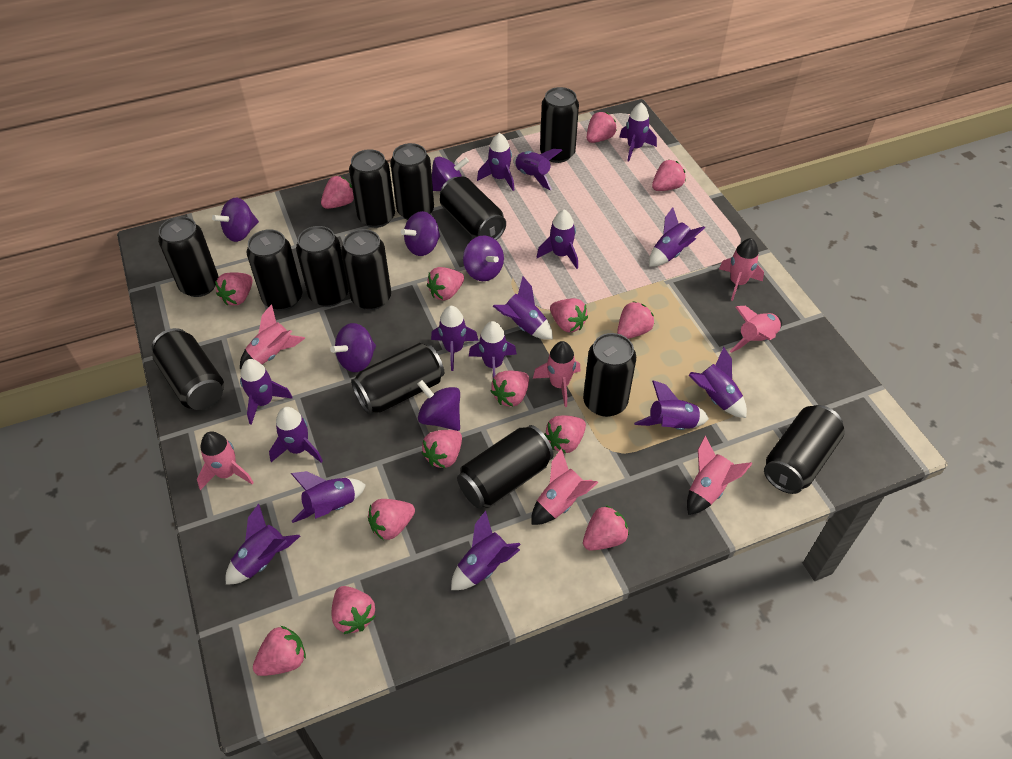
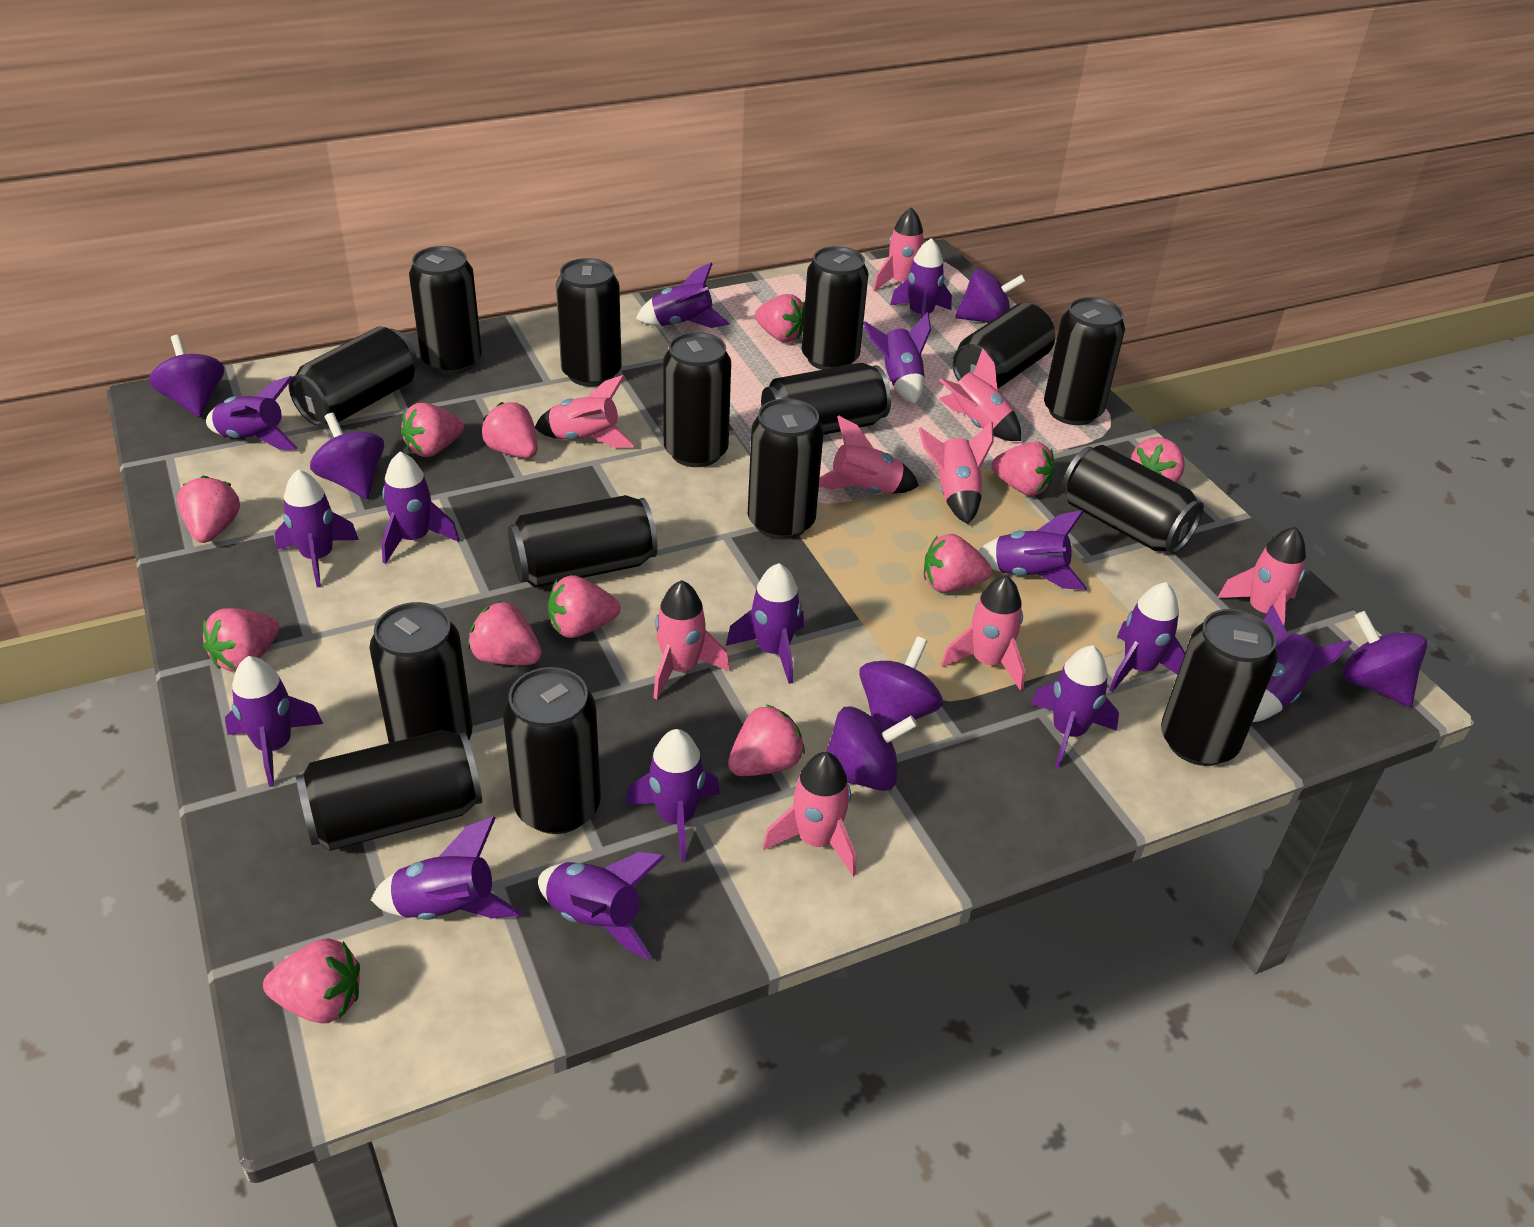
black can: 13 -> 15
pink rocket: 7 -> 9
pink strawberry: 14 -> 12

